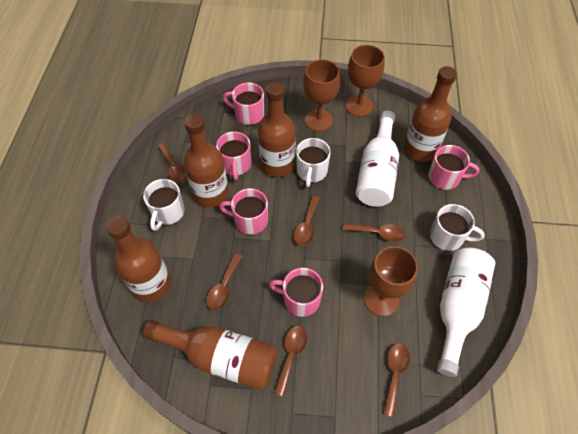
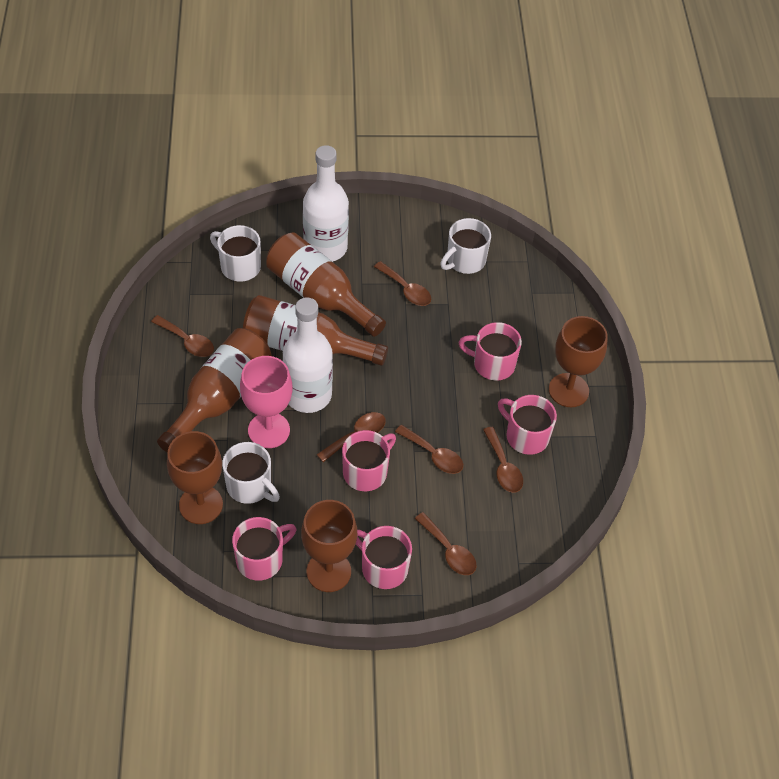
brown bottle: 5 -> 3
pink goblet: 0 -> 1

